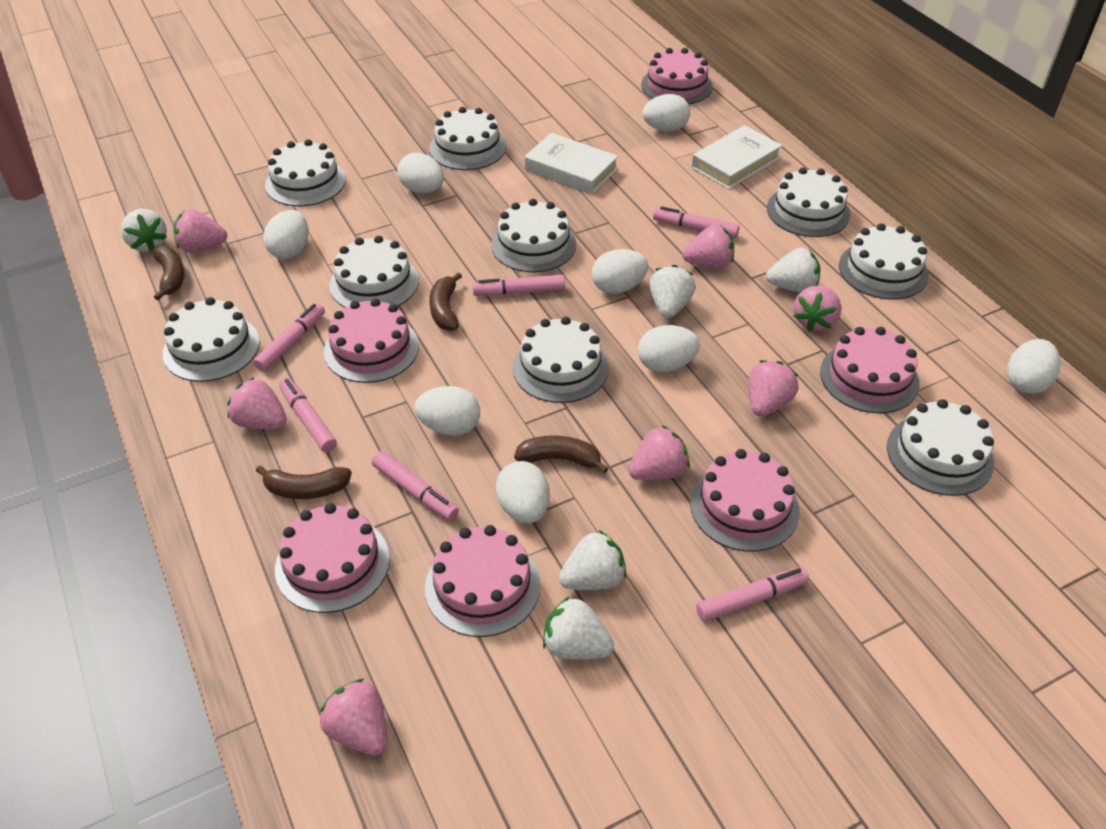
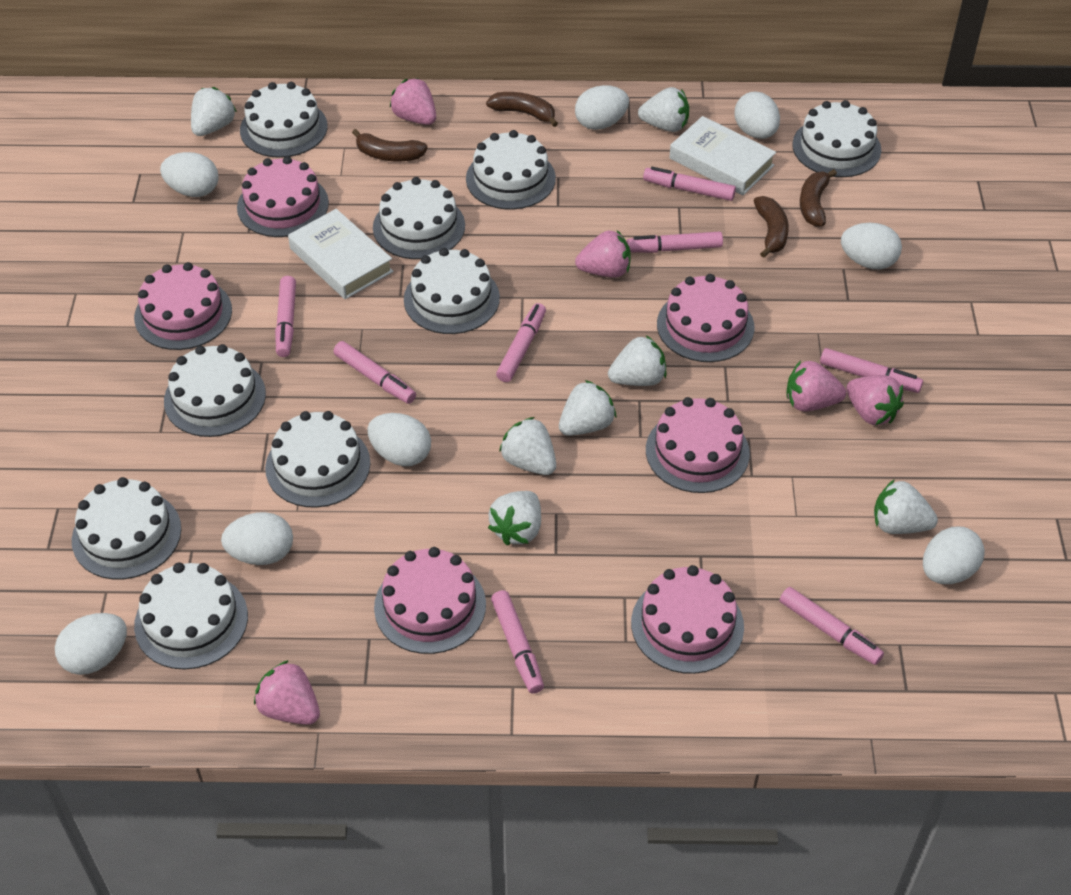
pink marker: 6 -> 8
pink strawberry: 7 -> 5
white strawberry: 5 -> 7

